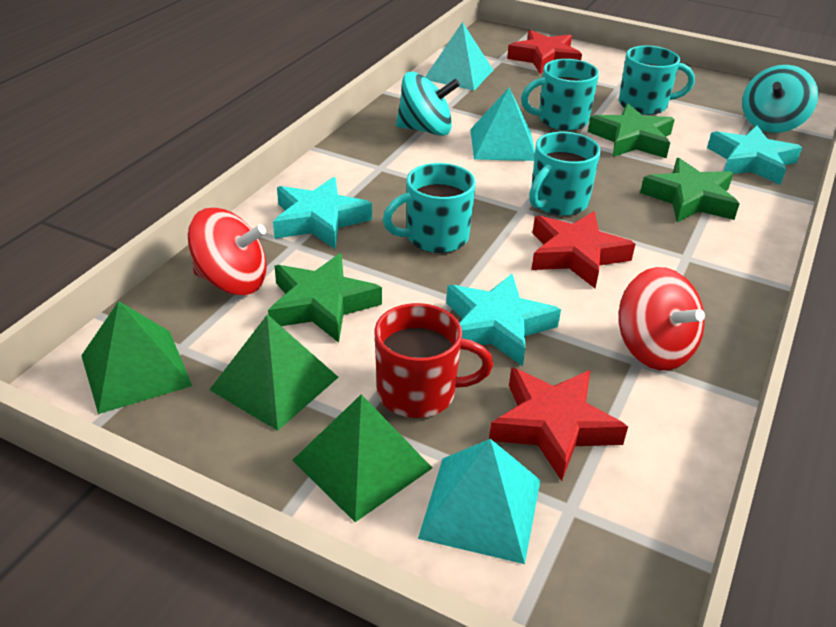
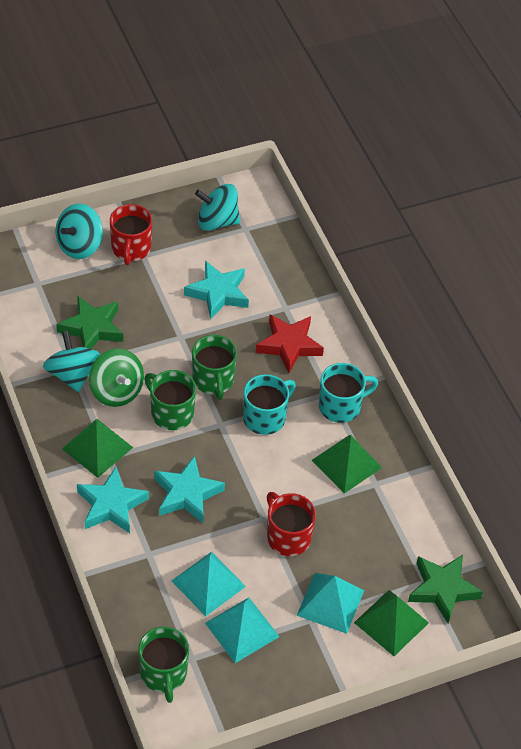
green mug: 0 -> 3
green spinning top: 0 -> 1
green star: 3 -> 2
red mug: 1 -> 2
red spinning top: 2 -> 0
red star: 3 -> 1
turquoise mug: 4 -> 2
turquoise spinning top: 2 -> 3

